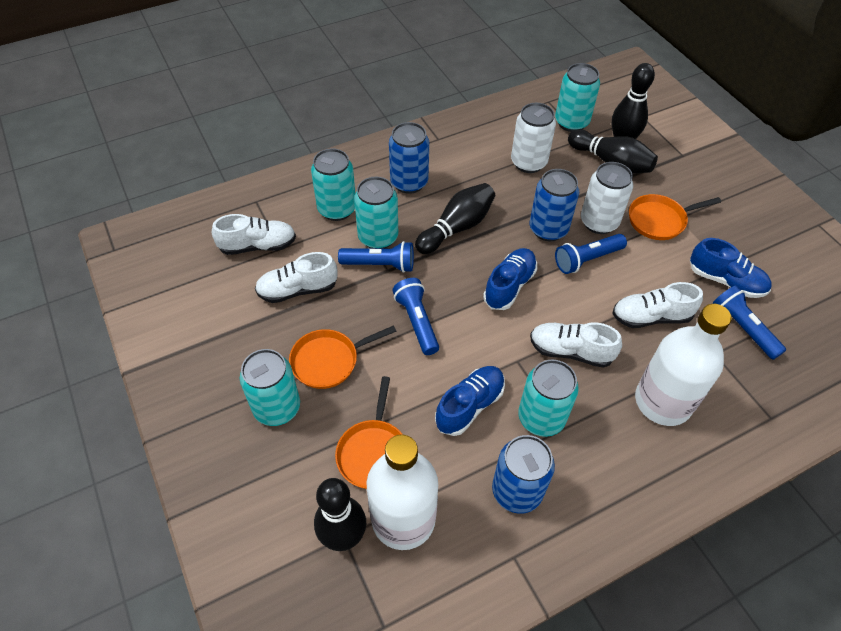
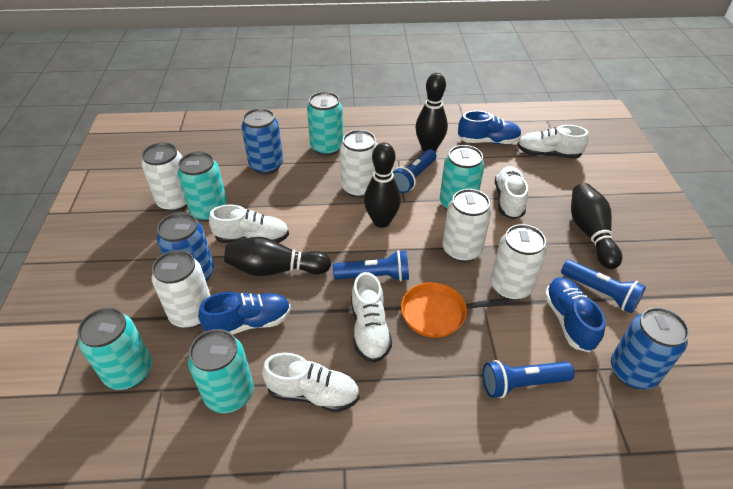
orange pan: 3 -> 1
white bottle: 2 -> 0
white can: 2 -> 5
white shoe: 4 -> 5

